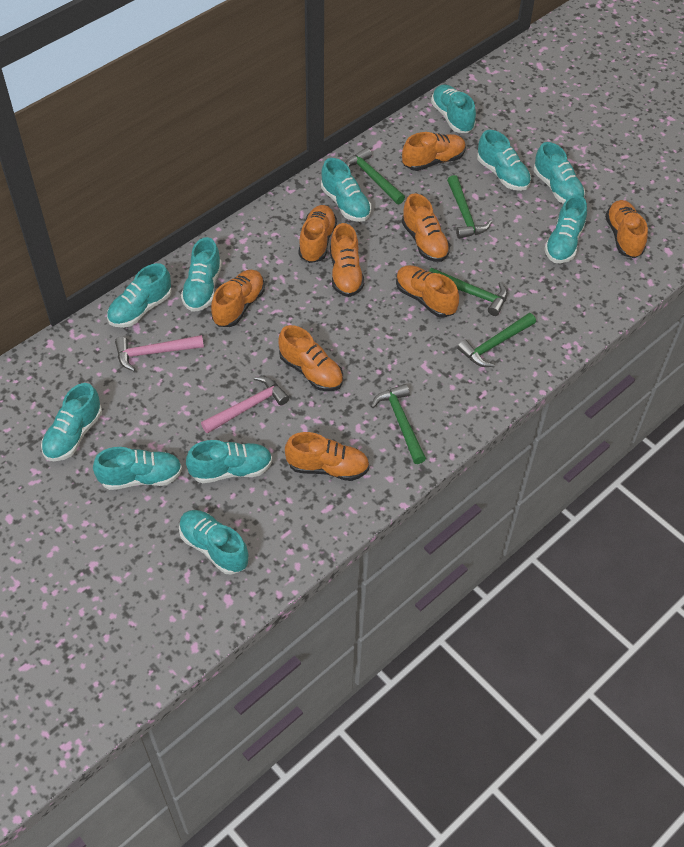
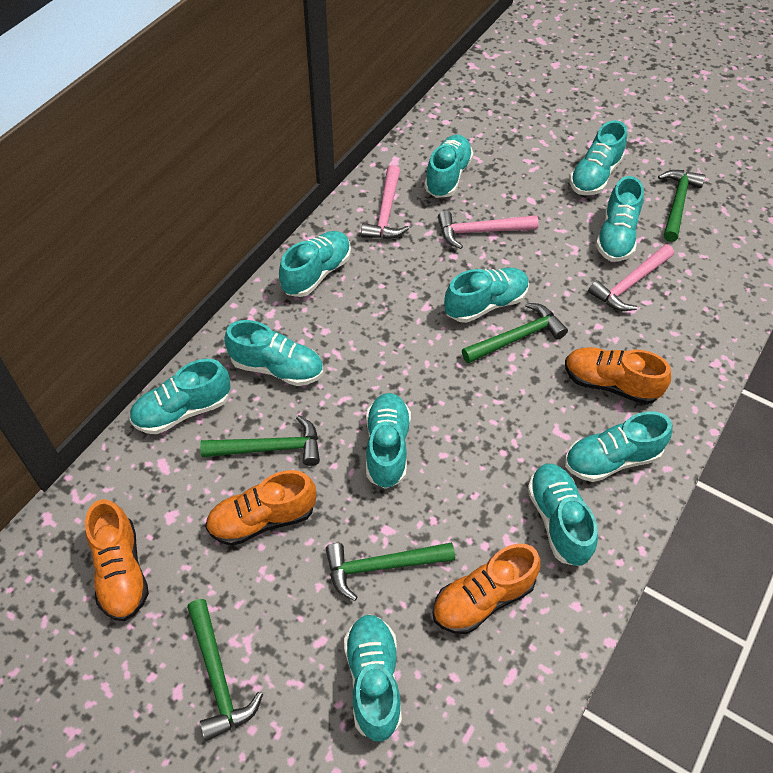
orange shoe: 9 -> 4
pink hammer: 2 -> 3

